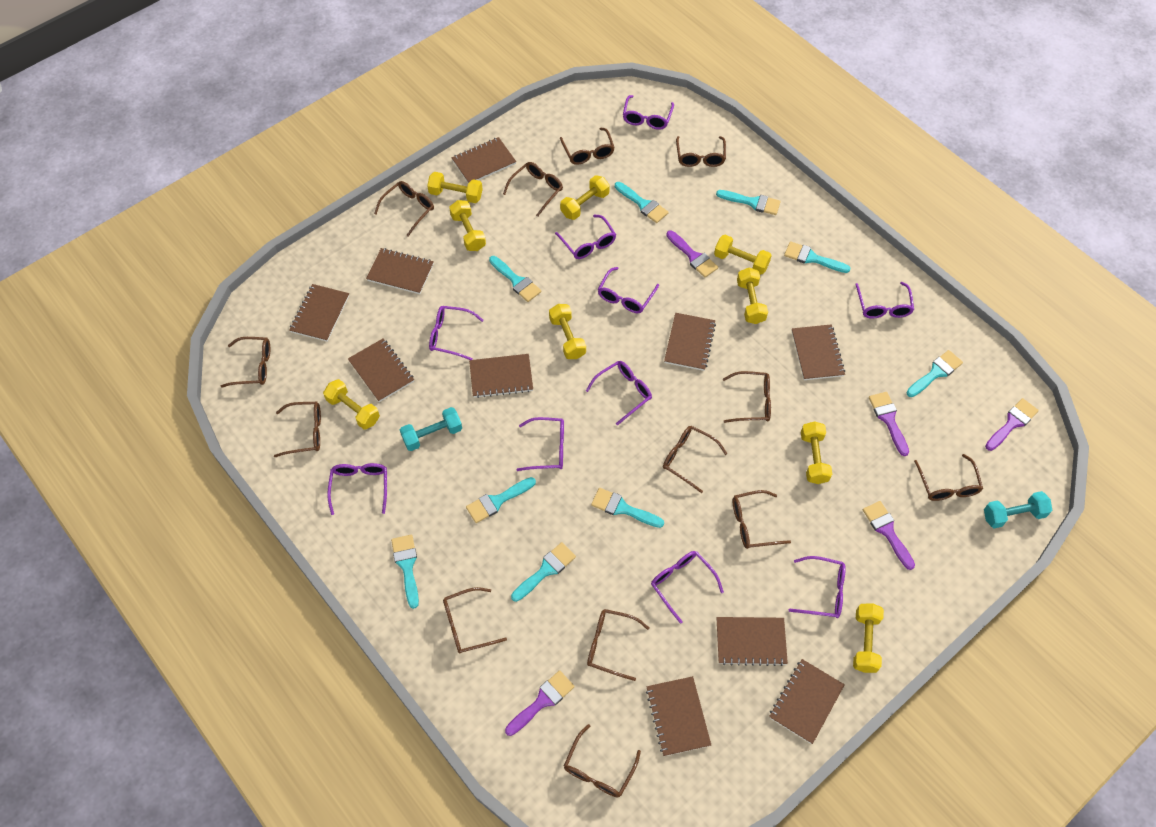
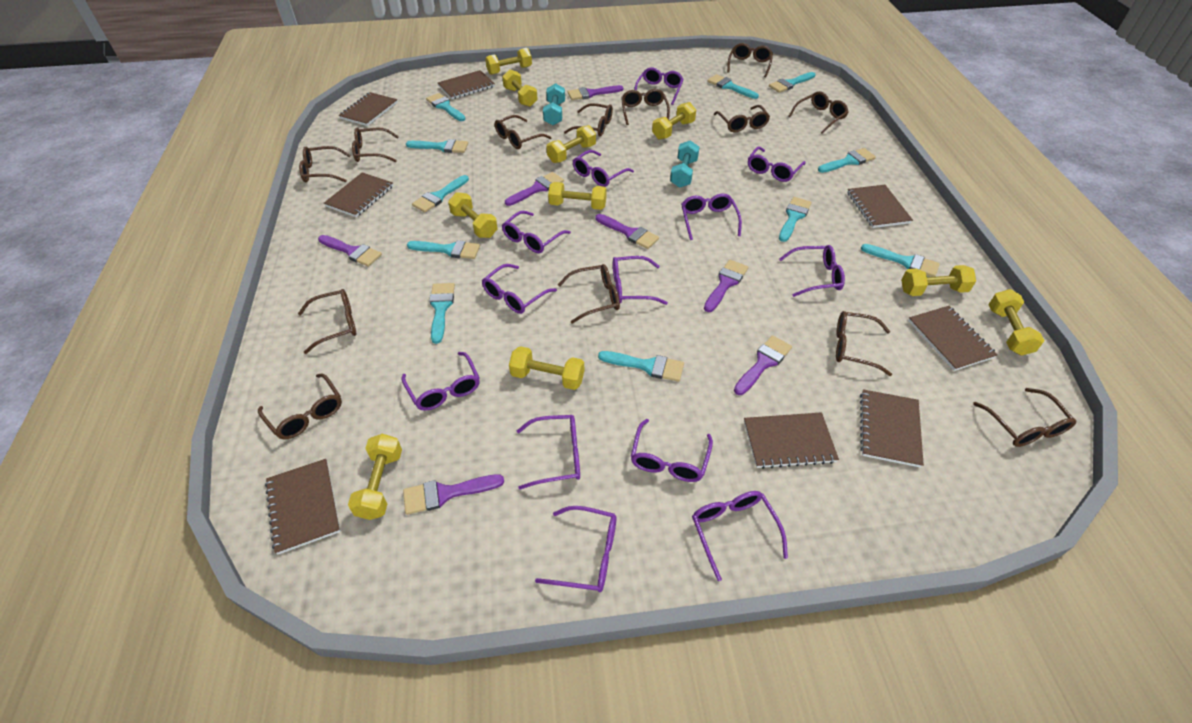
brown notebook: 10 -> 8
purple brush: 5 -> 7
purple glasses: 10 -> 13
turquoise brush: 9 -> 11
yellow dumbbell: 9 -> 10

